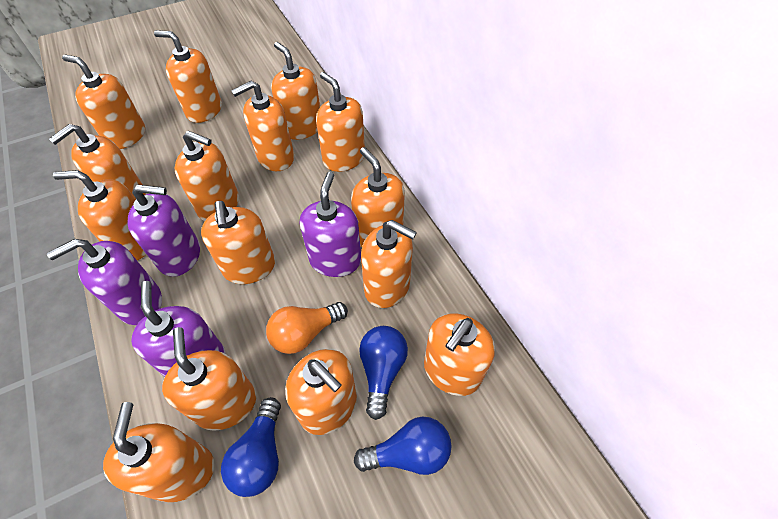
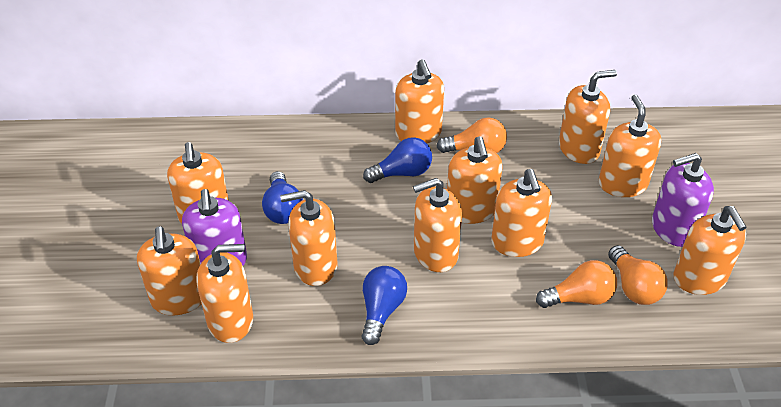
orange light bulb: 1 -> 3
orange soap dispenser: 15 -> 11
purple soap dispenser: 4 -> 2

